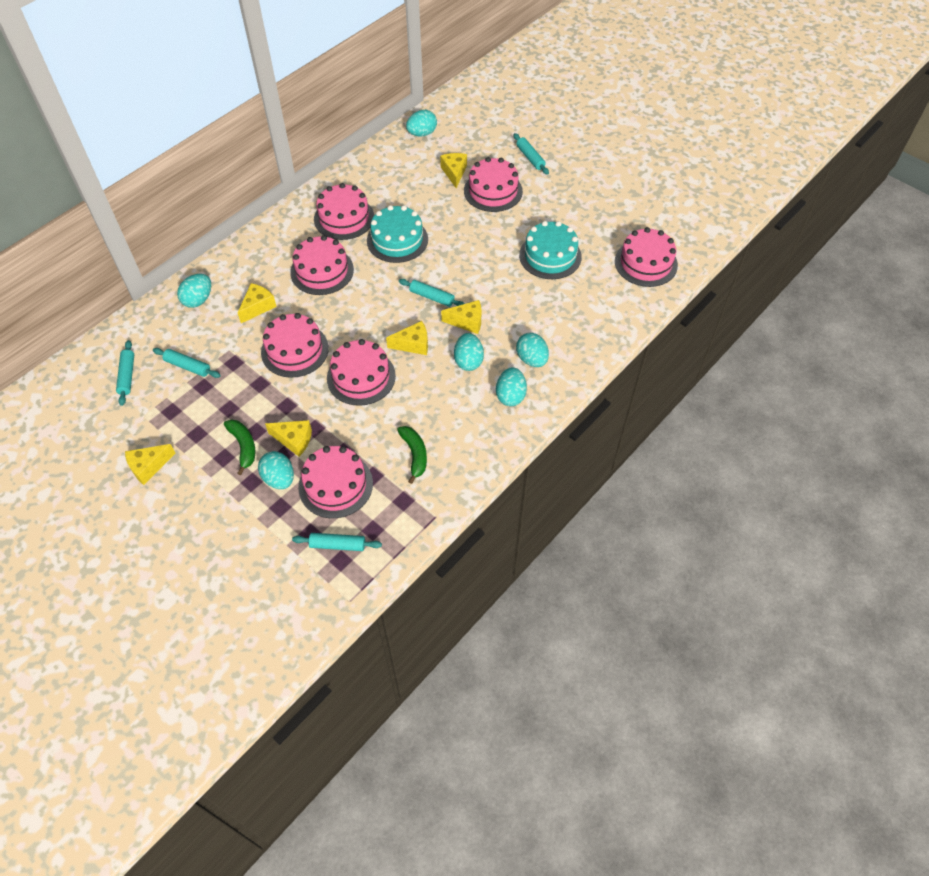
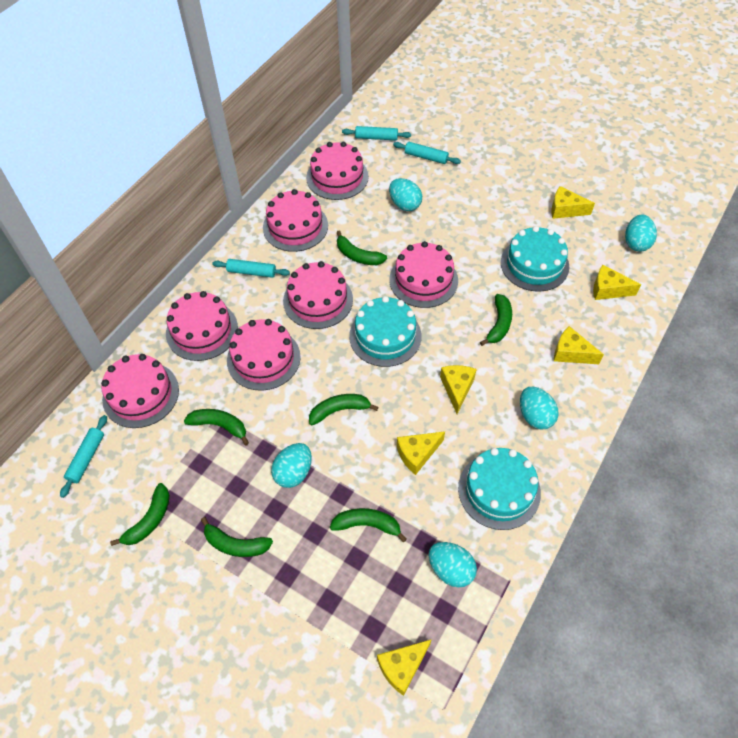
green banana: 2 -> 7
turquoise cake: 2 -> 3
turquoise egg: 6 -> 5
turquoise rolling pin: 5 -> 4

